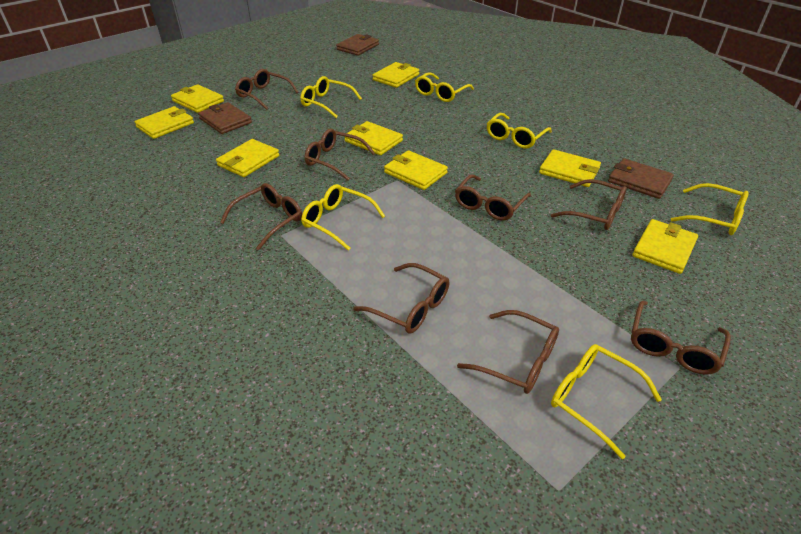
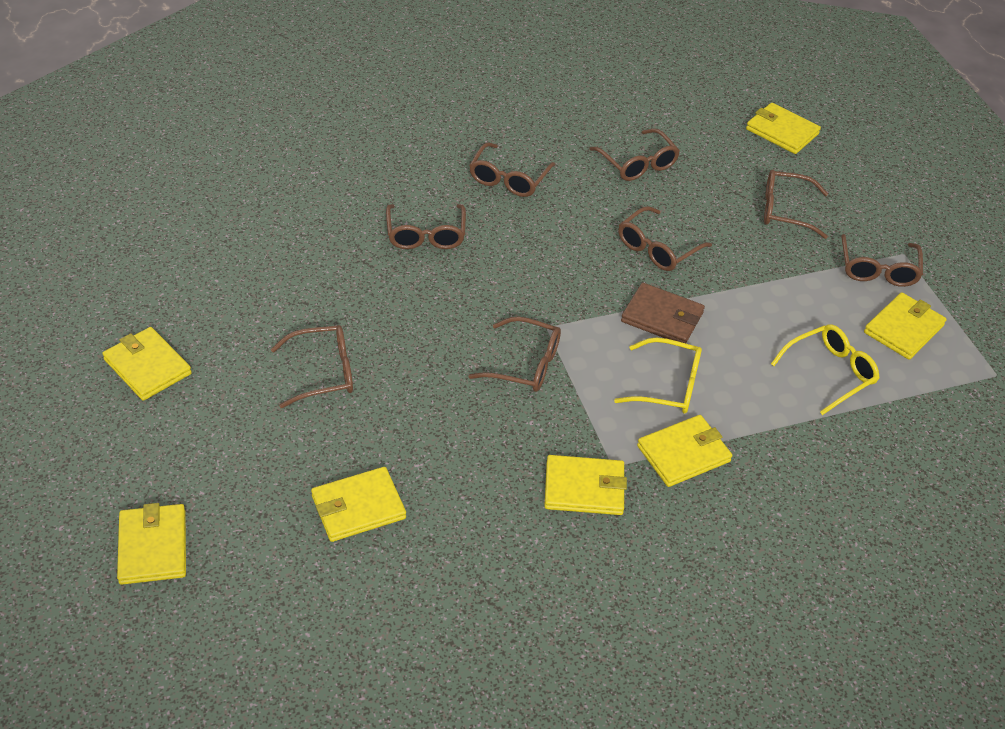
brown wallet: 3 -> 1
yellow glasses: 6 -> 2
yellow wallet: 8 -> 7

